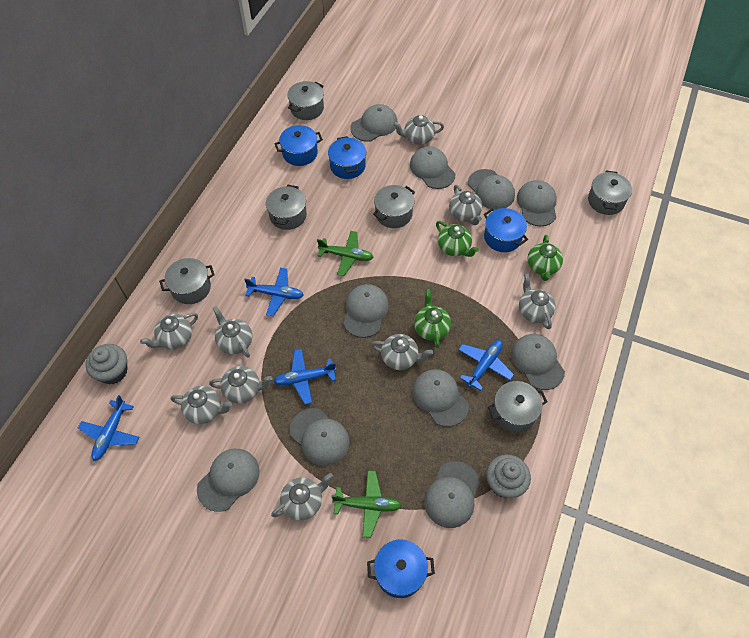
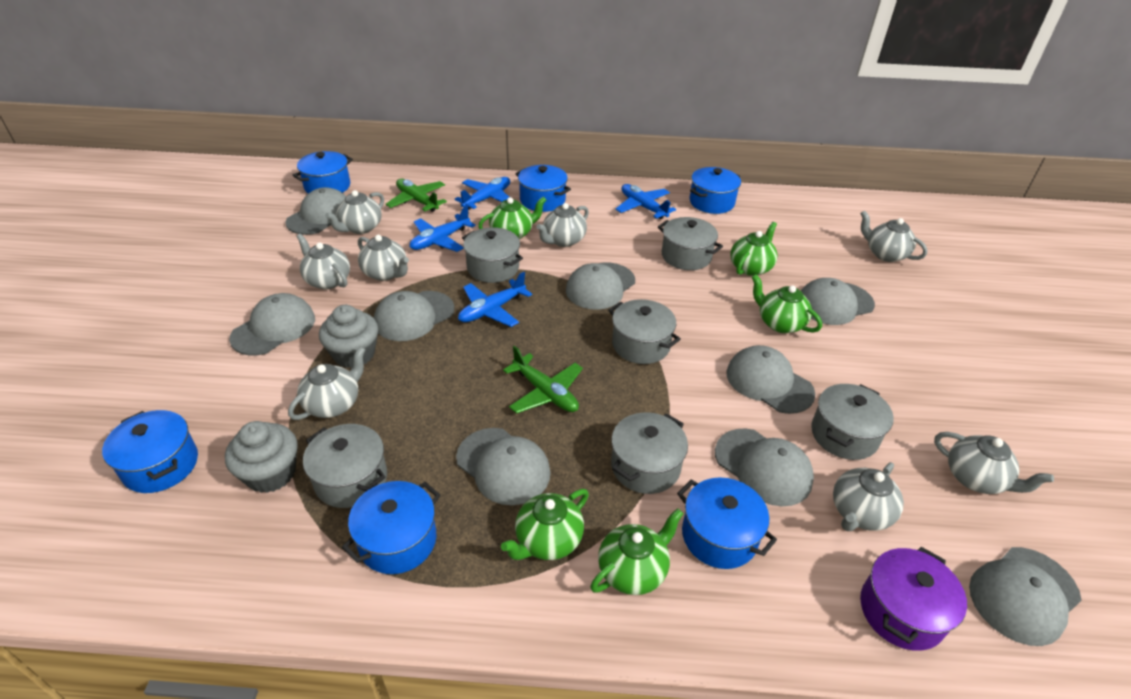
blue pot: 4 -> 6
green teapot: 3 -> 5
grey cap: 10 -> 9
grey teapot: 9 -> 8
purple pot: 0 -> 1

